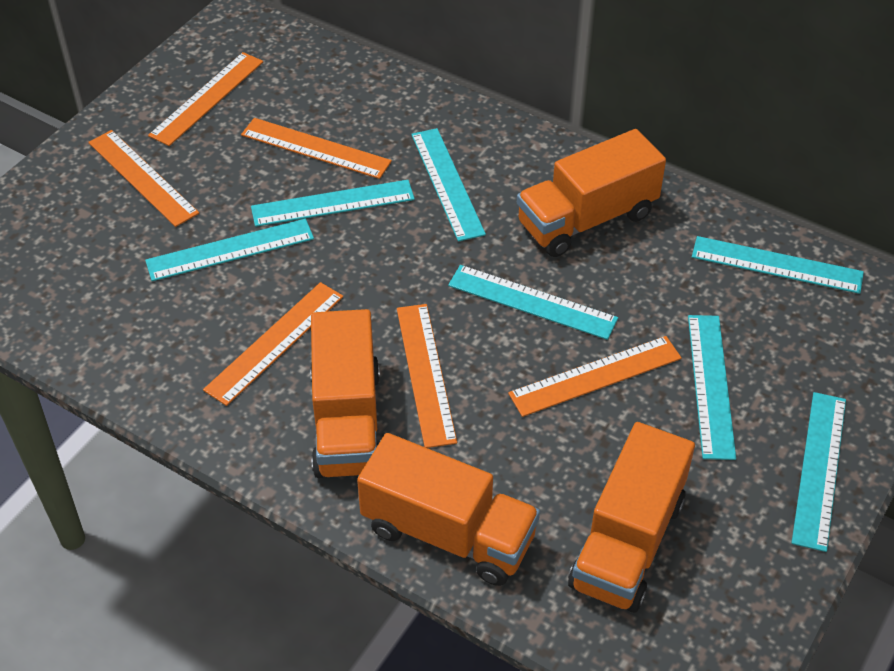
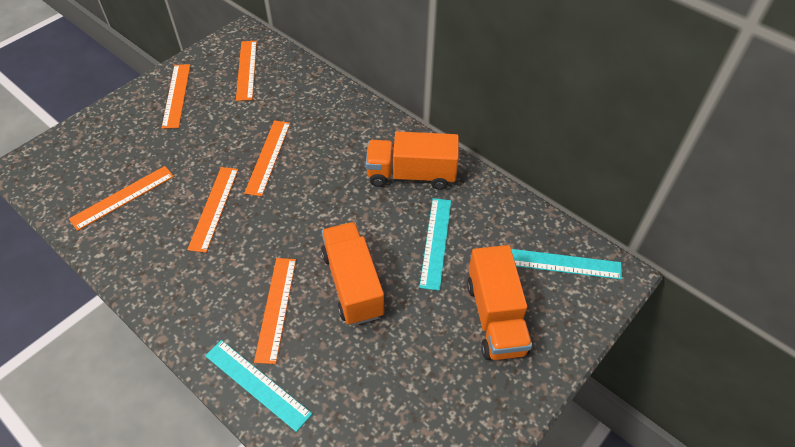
orange truck: 4 -> 3
turquoise ruler: 7 -> 3

